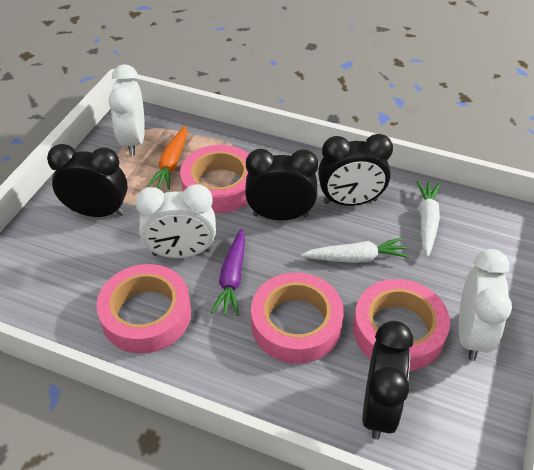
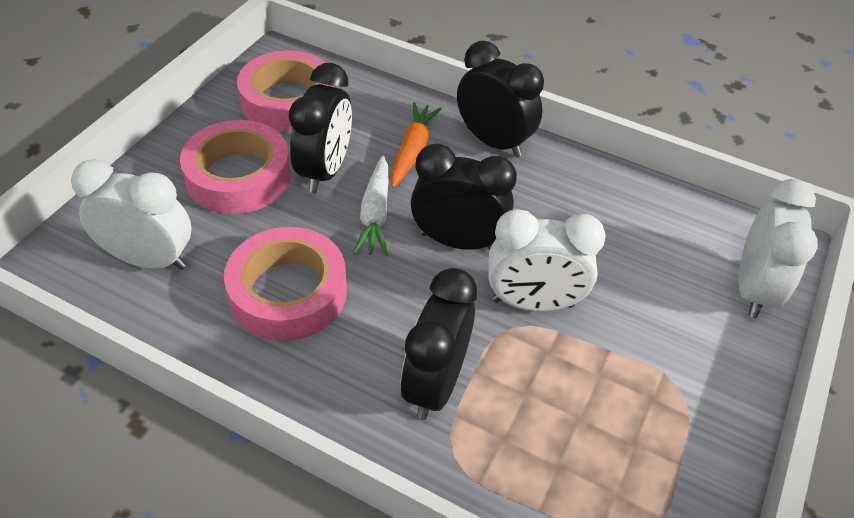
pink tape: 4 -> 3
purple carrot: 1 -> 0
white carrot: 2 -> 1

